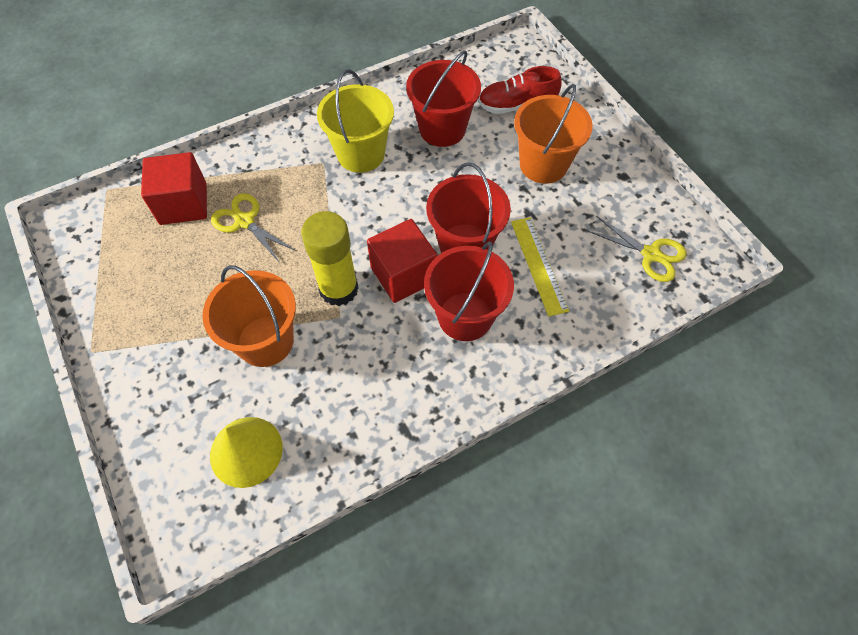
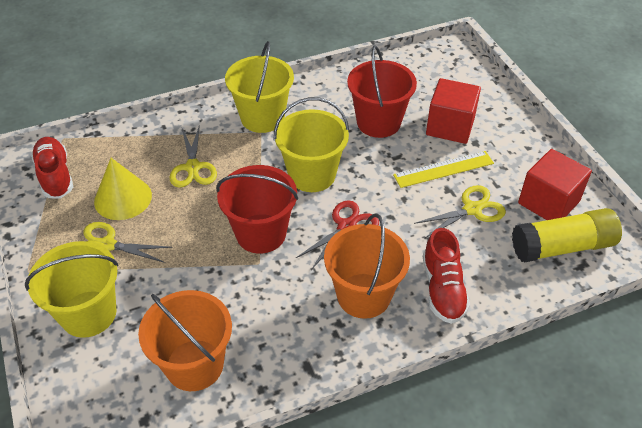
red bucket: 3 -> 2
red scissors: 0 -> 1
red shoe: 1 -> 2
yellow bucket: 1 -> 3
yellow scissors: 2 -> 3

